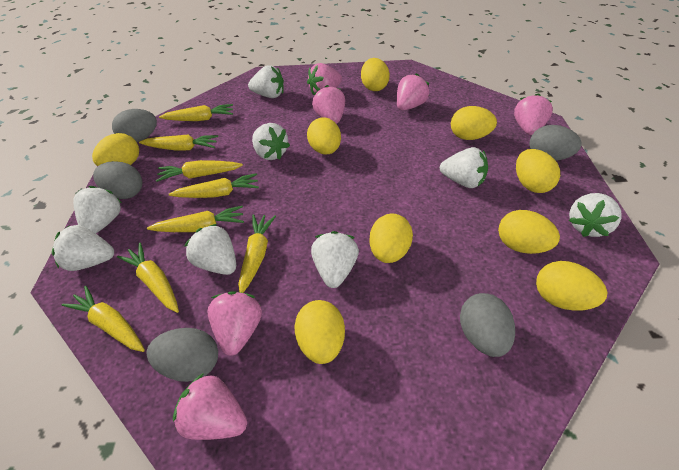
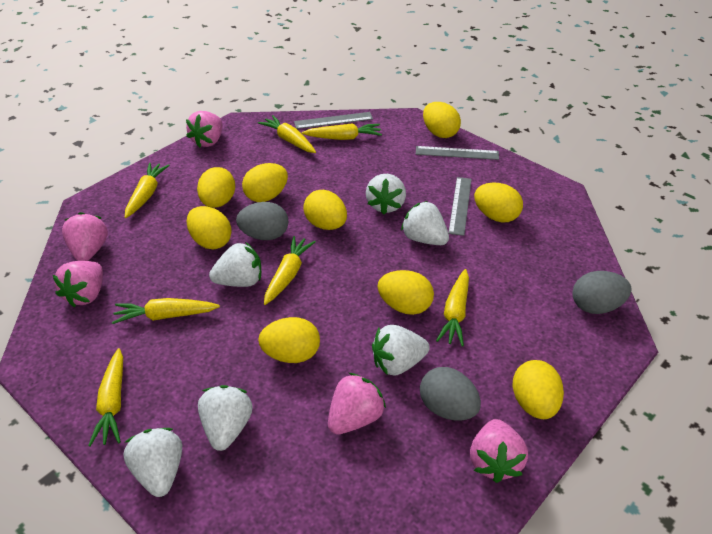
grey egg: 5 -> 3
grey ruler: 0 -> 3
pink strawberry: 6 -> 5
white strawberry: 8 -> 6
yellow carrot: 8 -> 7

